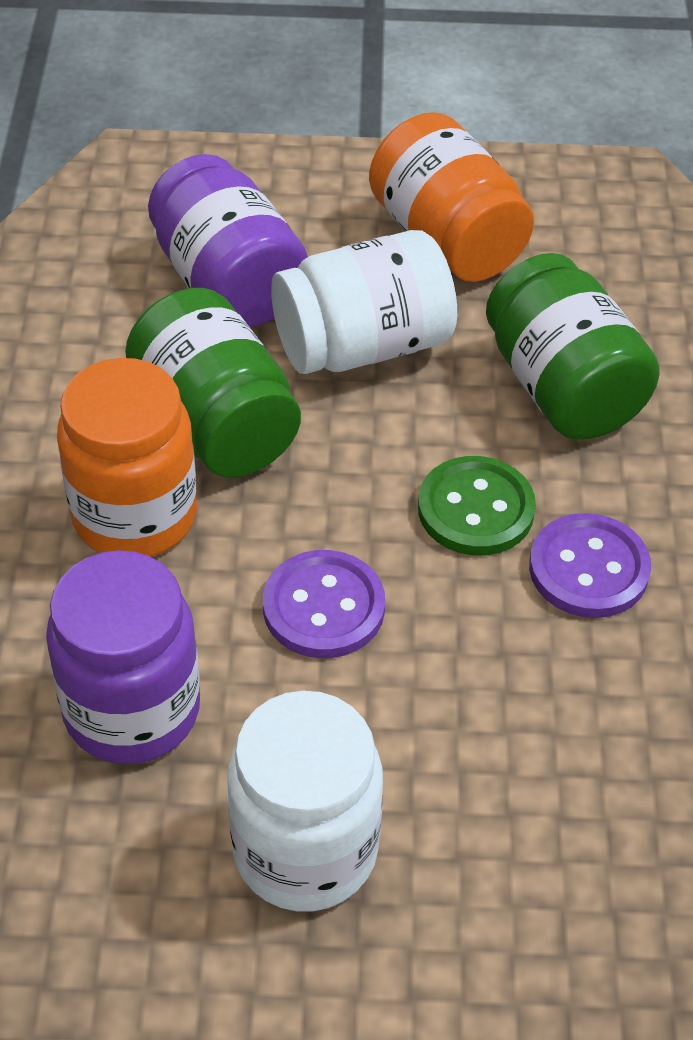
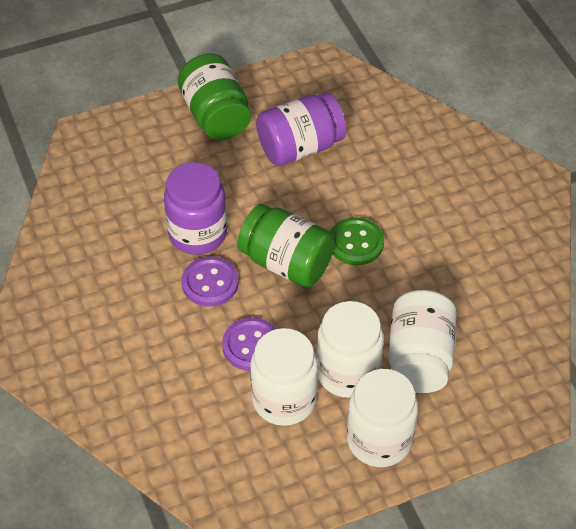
orange jar: 2 -> 0
white jar: 2 -> 4

